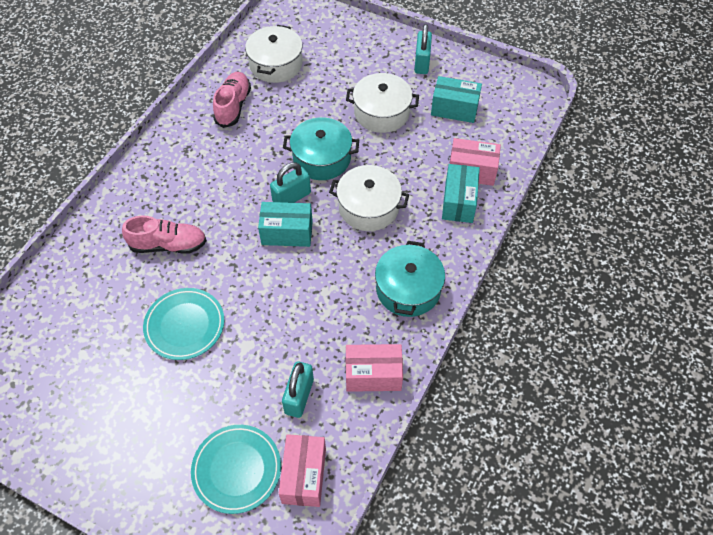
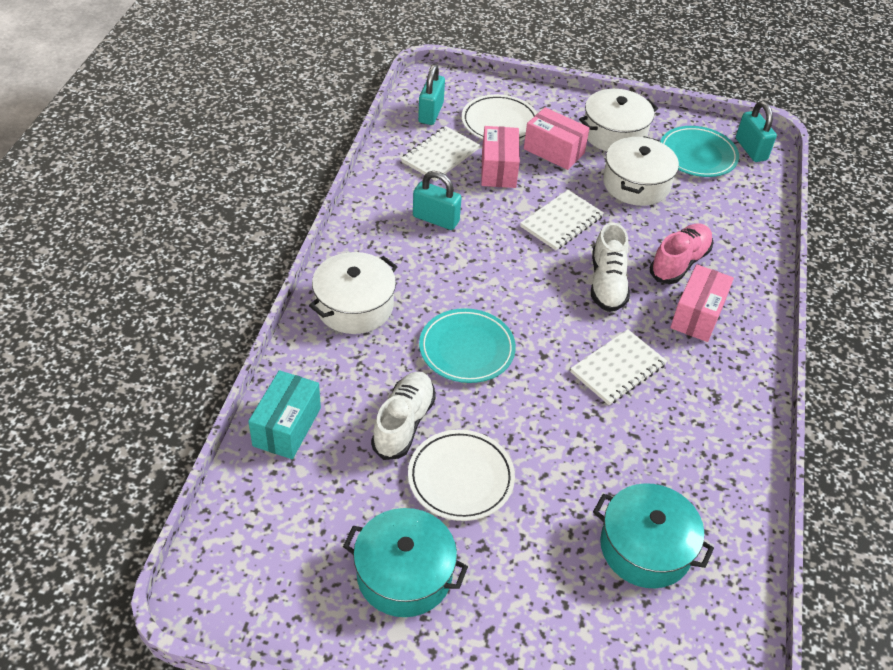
pink shoe: 2 -> 1
turquoise box: 3 -> 1
white notebook: 0 -> 3
white plate: 0 -> 2
white shoe: 0 -> 2

